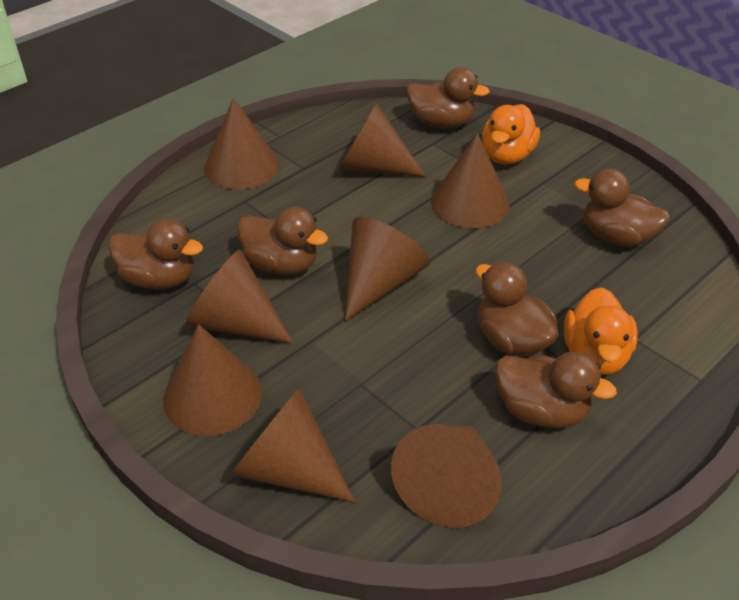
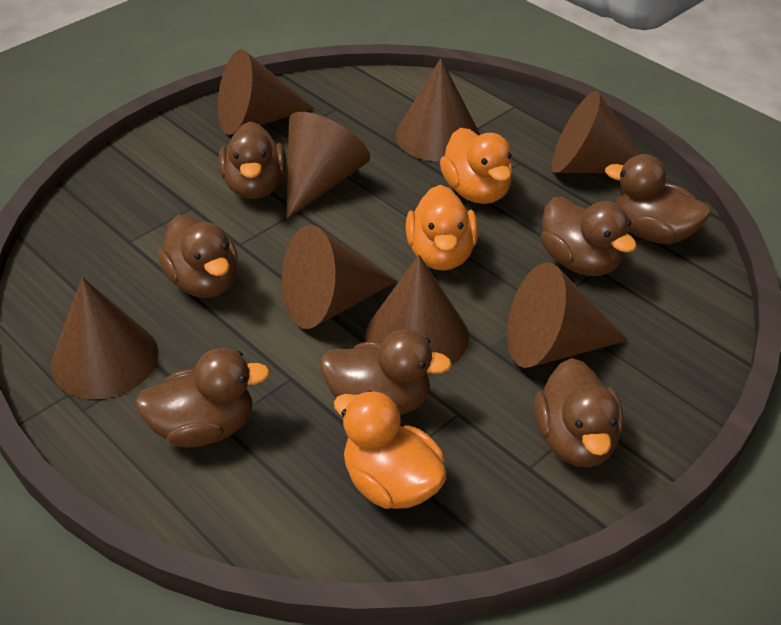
brown duck: 6 -> 7
orange duck: 2 -> 3

